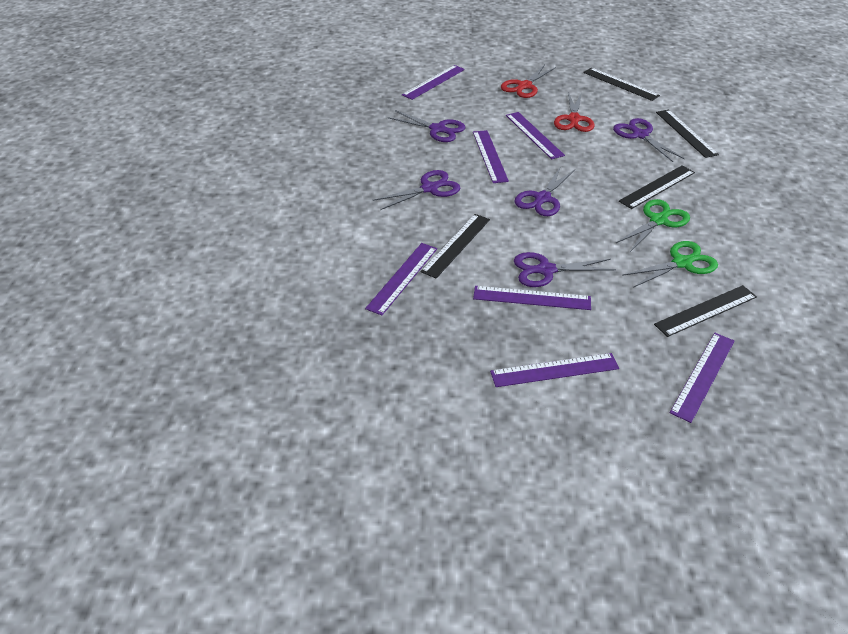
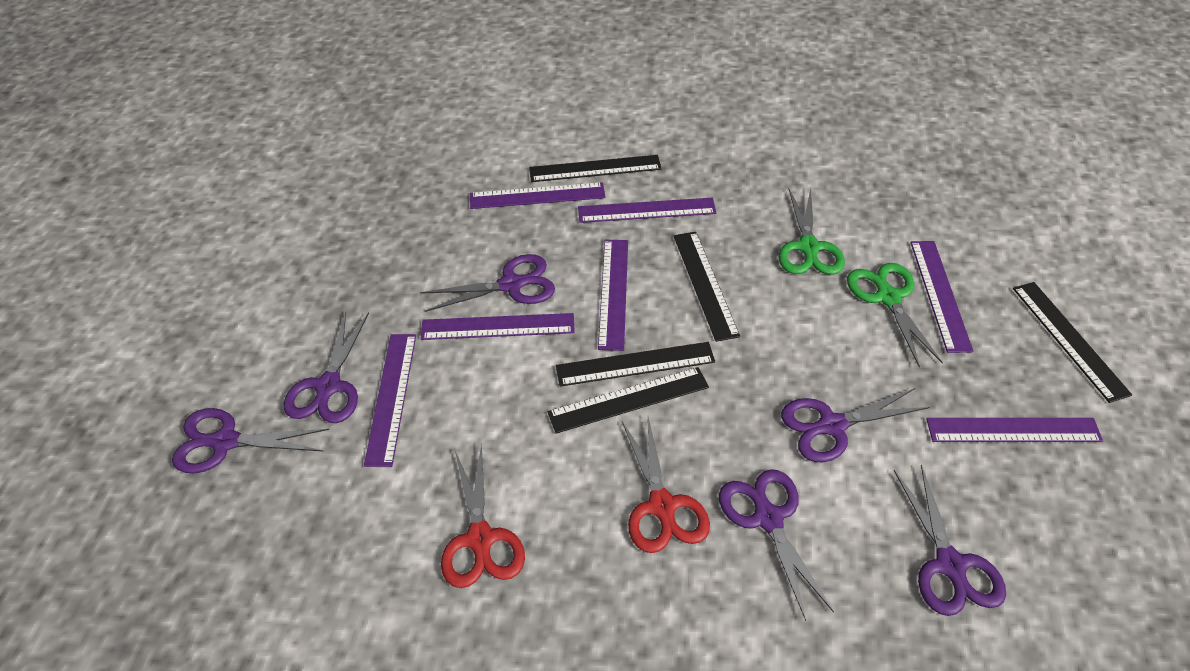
purple scissors: 5 -> 6

